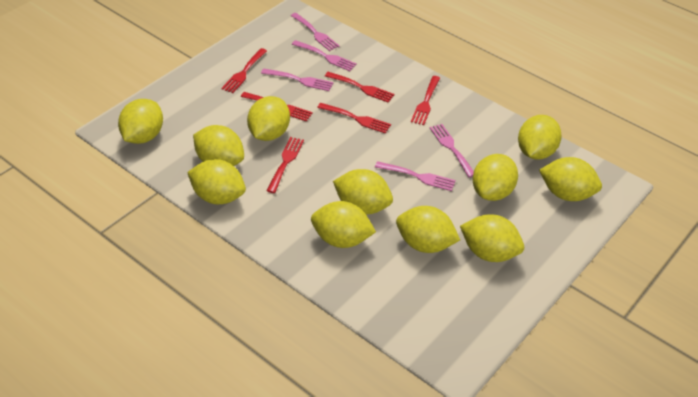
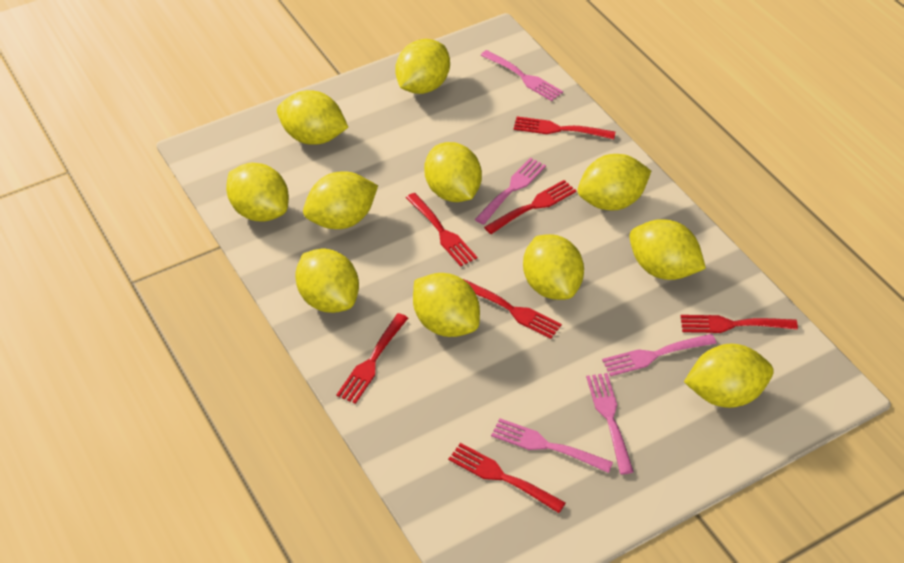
red fork: 6 -> 7

